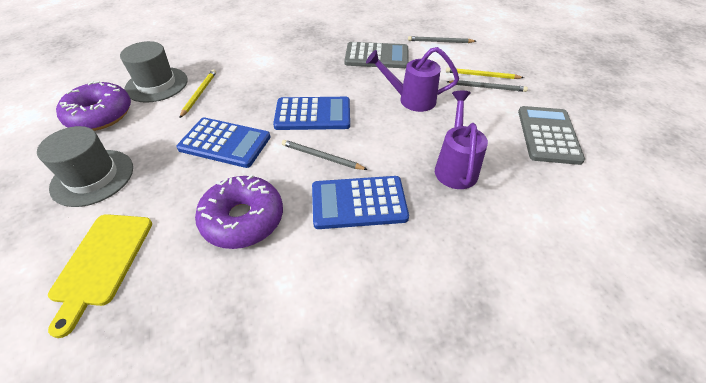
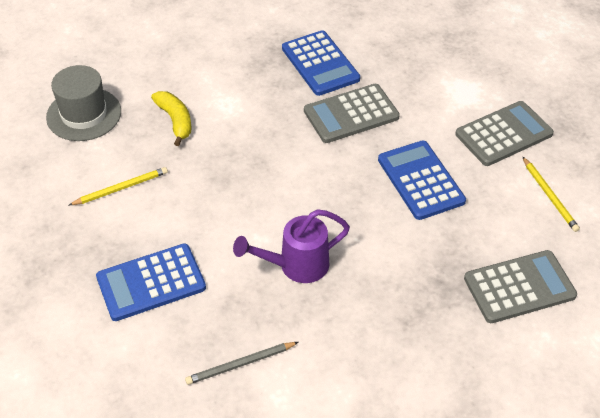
grey calculator: 2 -> 3
grey hat: 2 -> 1
grey pencil: 3 -> 1
purple donut: 2 -> 0
purple watering can: 2 -> 1
yellow banana: 0 -> 1
yellow cutting board: 1 -> 0

